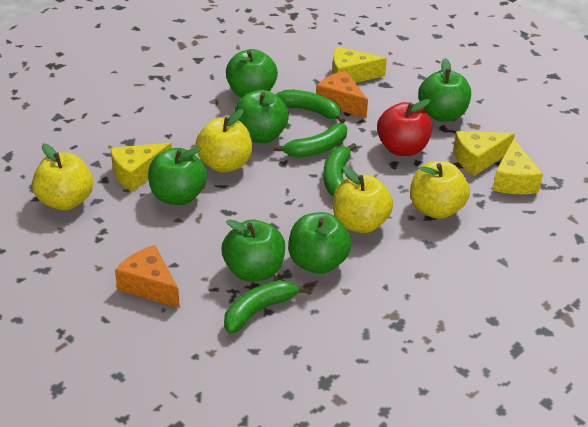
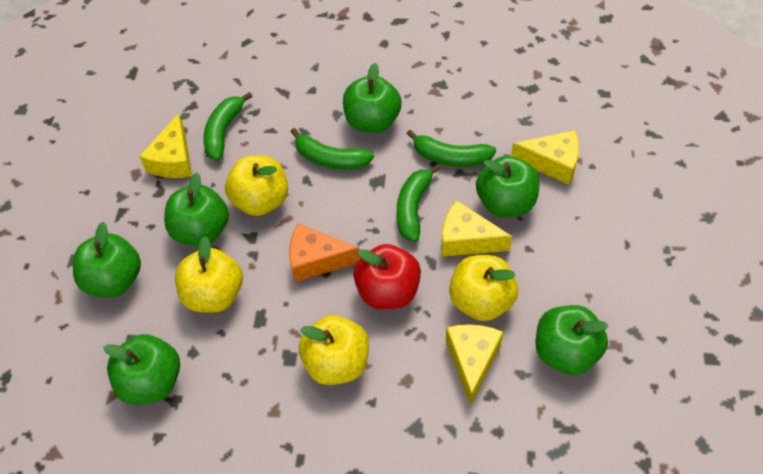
orange cheese: 2 -> 1

